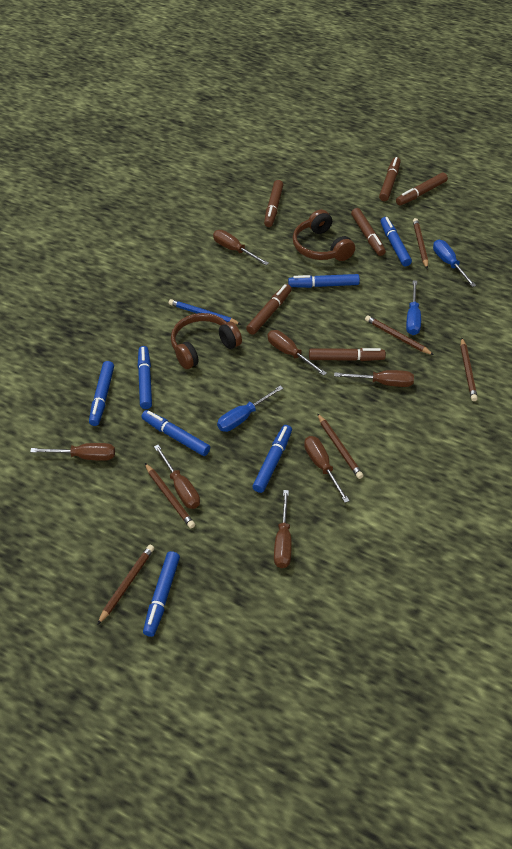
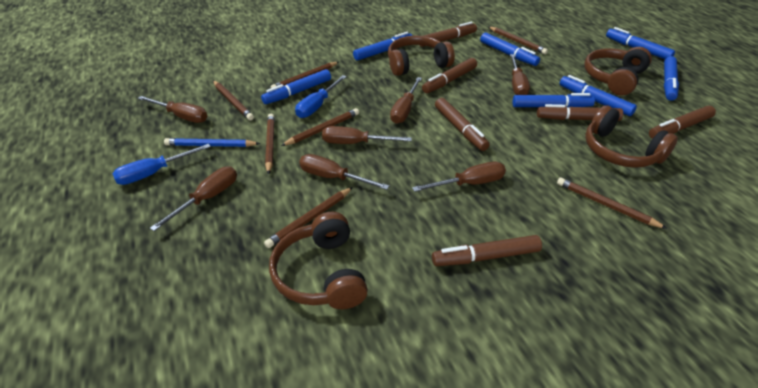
blue screwdriver: 3 -> 2
brown headphones: 2 -> 4
brown pencil: 6 -> 7

